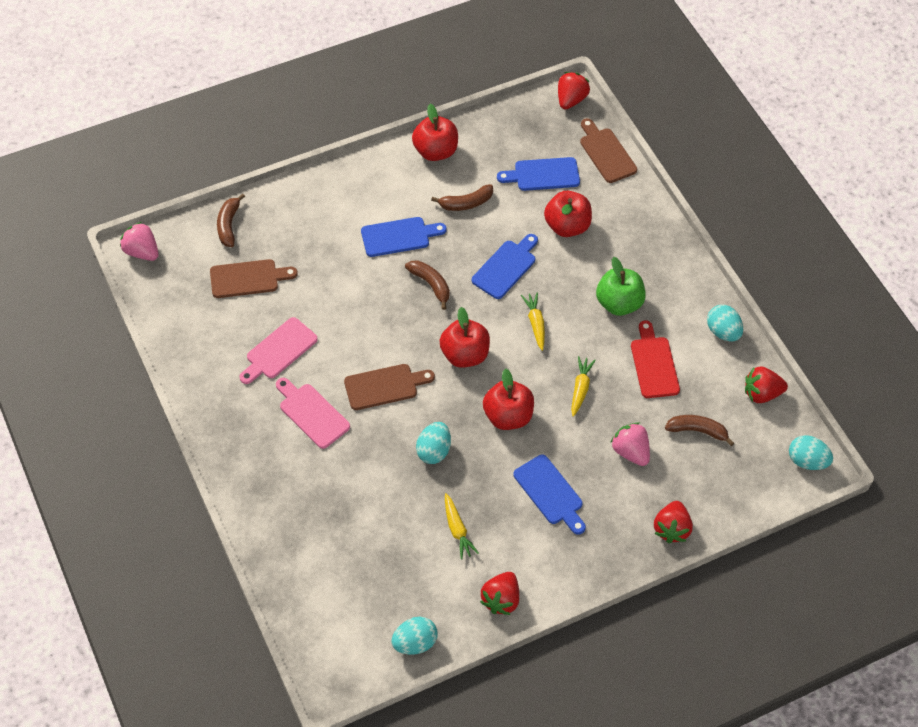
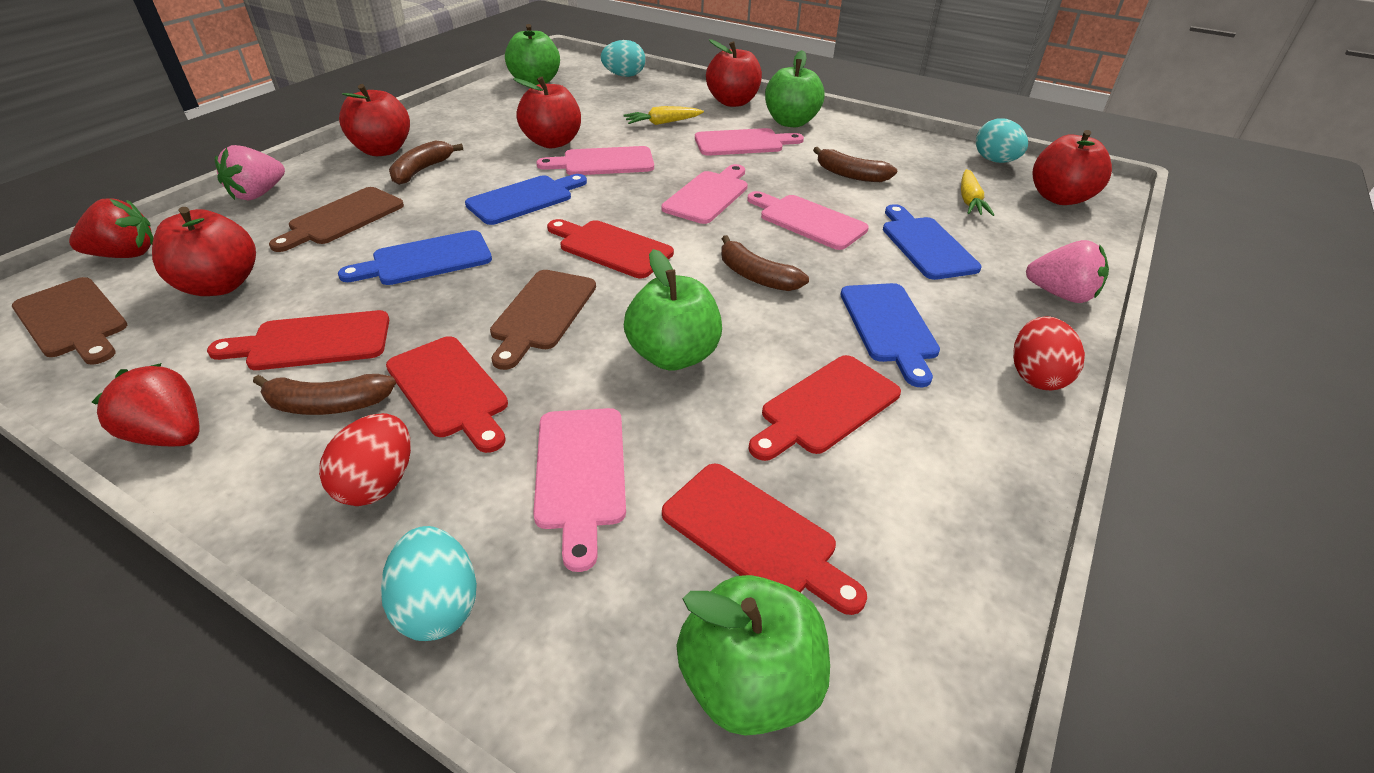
green apple: 1 -> 4
pink cutting board: 2 -> 5
red apple: 4 -> 5
red cutting board: 1 -> 5
red egg: 0 -> 2
red strawberry: 4 -> 2
turquoise egg: 4 -> 3
yellow carrot: 3 -> 2

